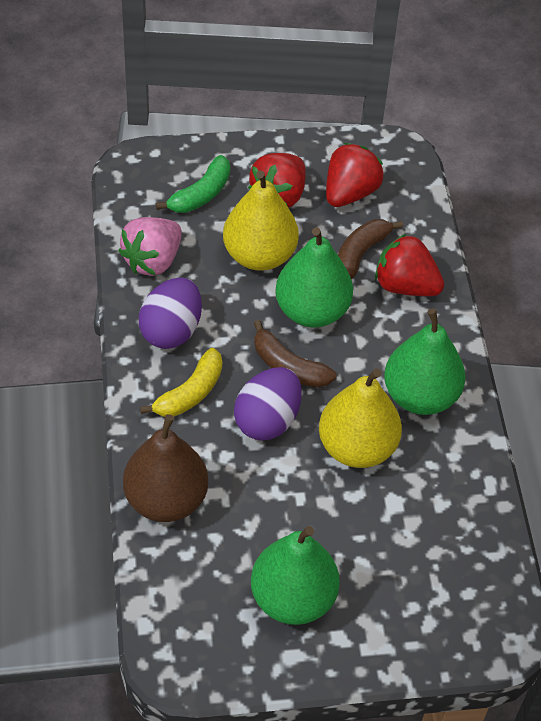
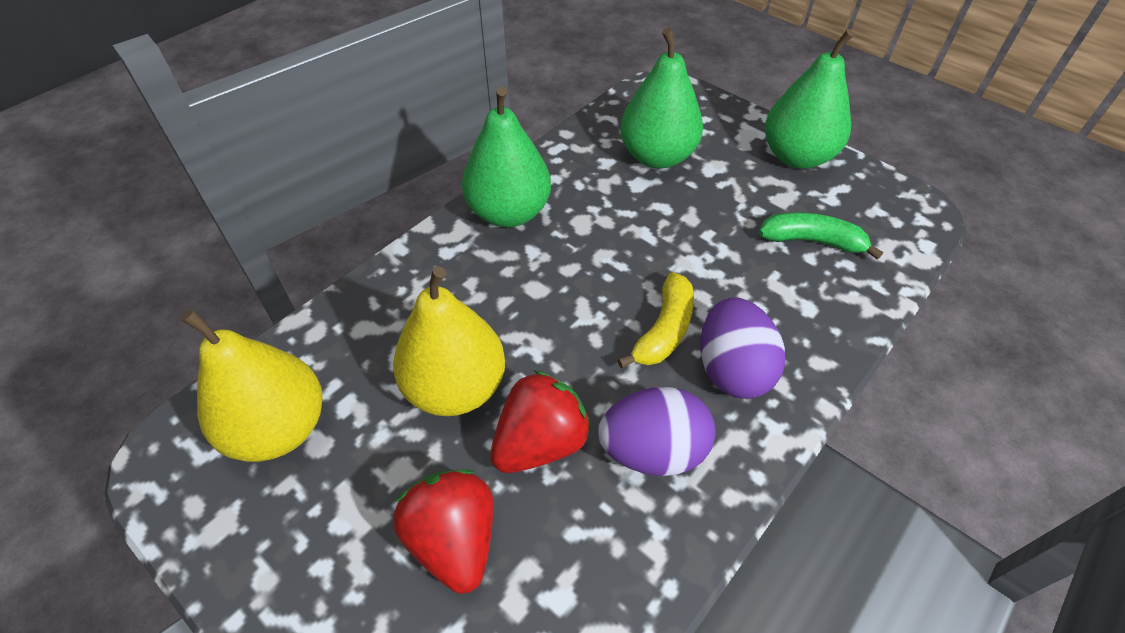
brown banana: 2 -> 0
brown pear: 1 -> 0
pink strawberry: 1 -> 0
red strawberry: 3 -> 2

